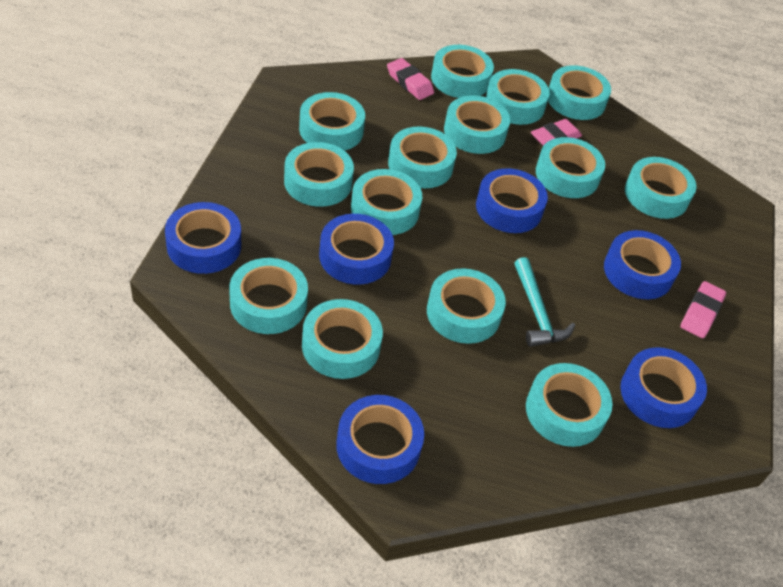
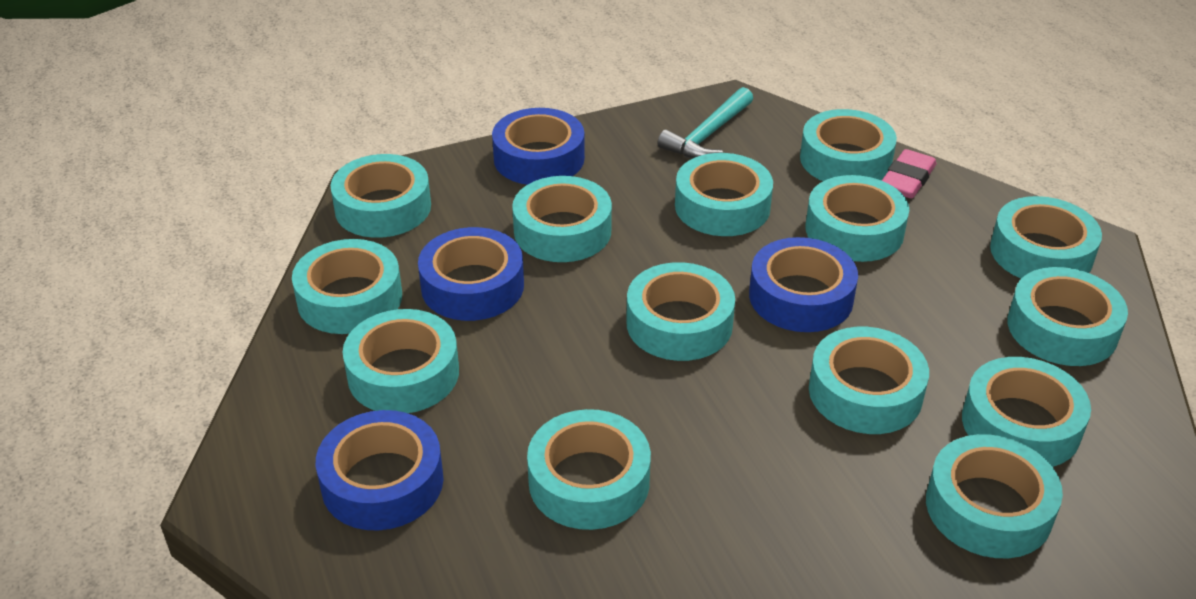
blue tape: 6 -> 4
pink eraser: 3 -> 1

